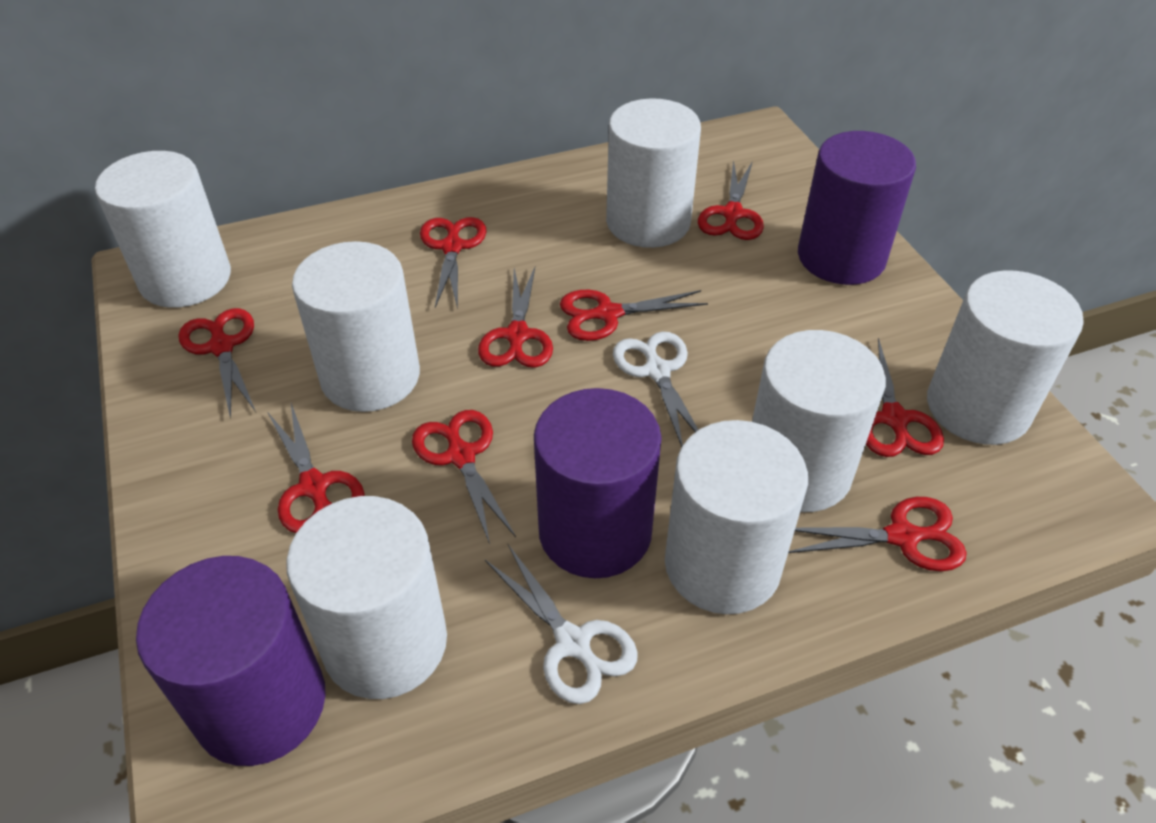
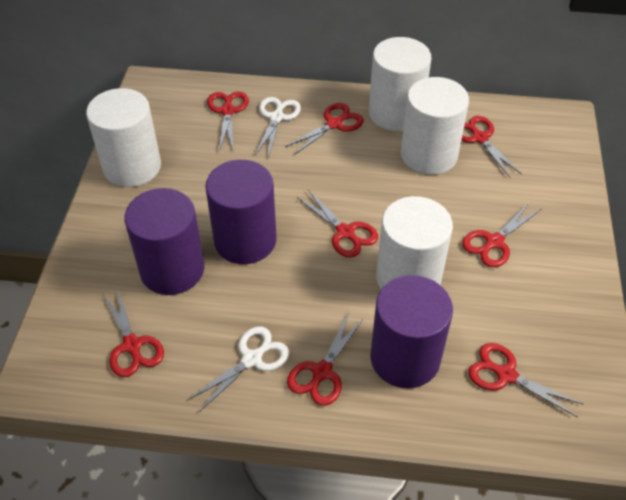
red scissors: 9 -> 8
white cylinder: 7 -> 4

